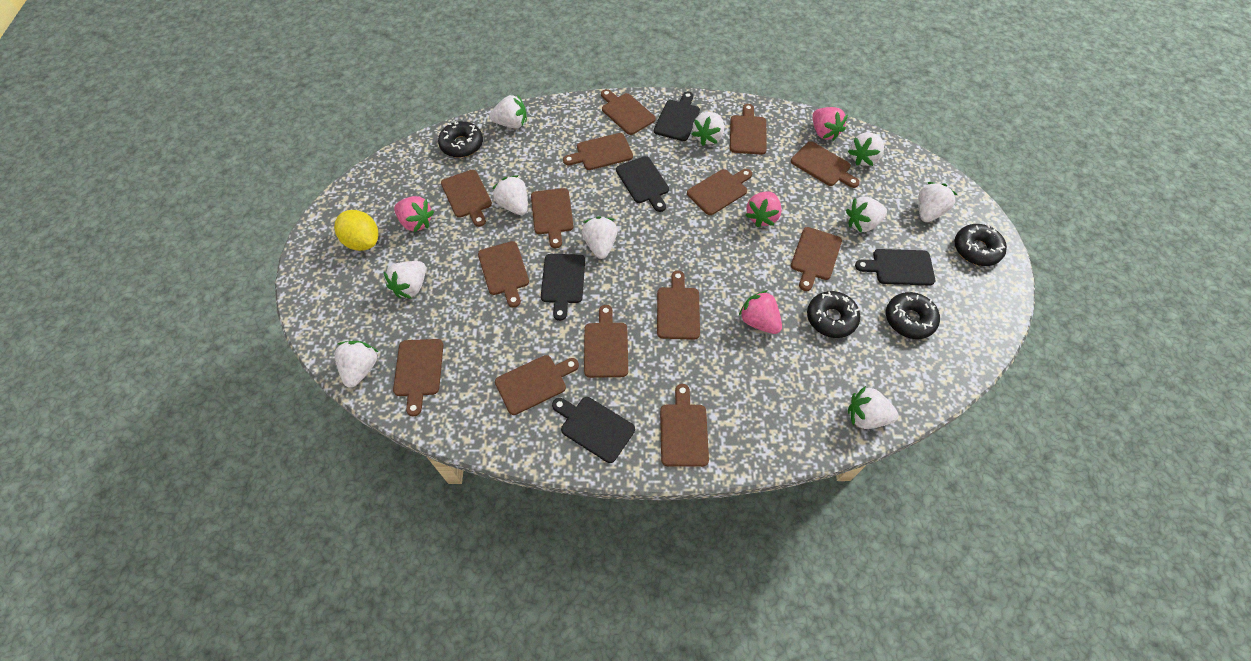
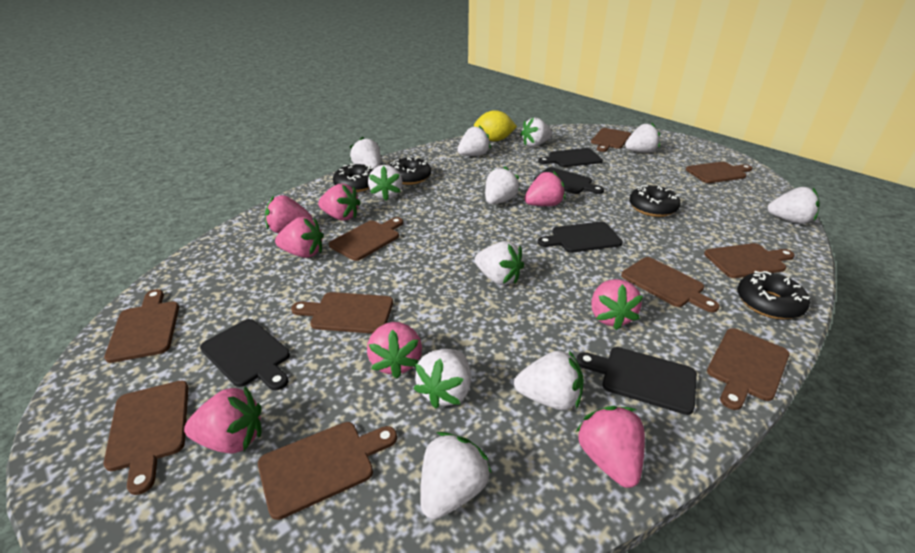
brown cutting board: 14 -> 10
pink strawberry: 4 -> 8
white strawberry: 10 -> 11

